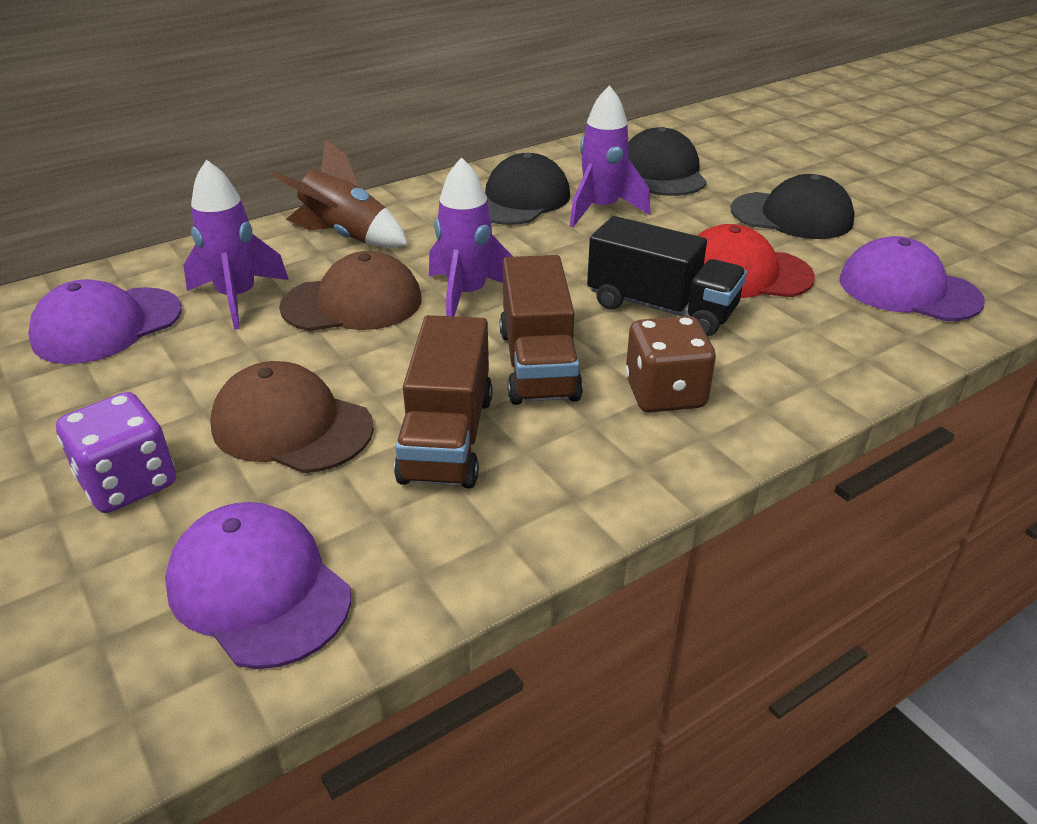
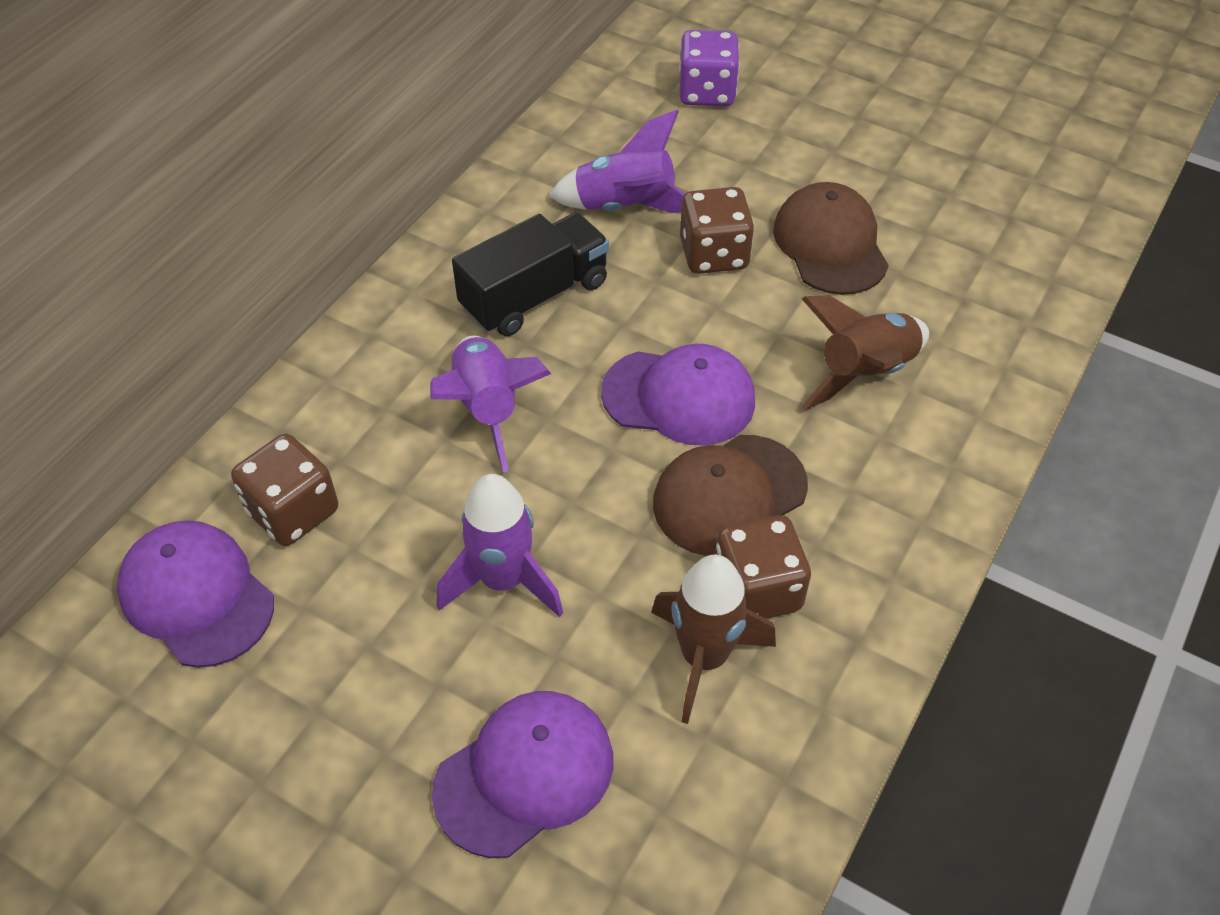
black cap: 3 -> 0
brown dice: 1 -> 3
brown rocket: 1 -> 2
brown truck: 2 -> 0
red cap: 1 -> 0

